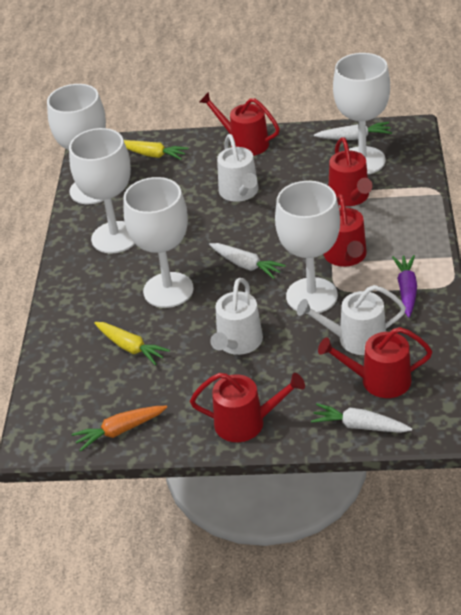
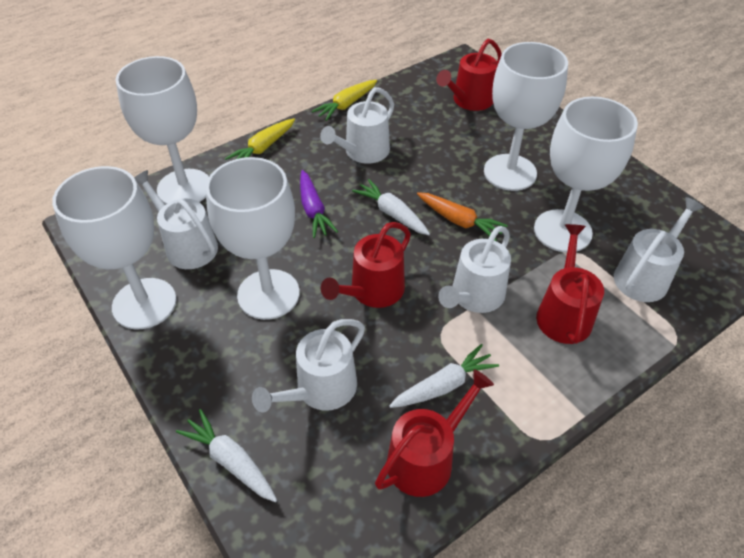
red watering can: 5 -> 4
white watering can: 3 -> 5

